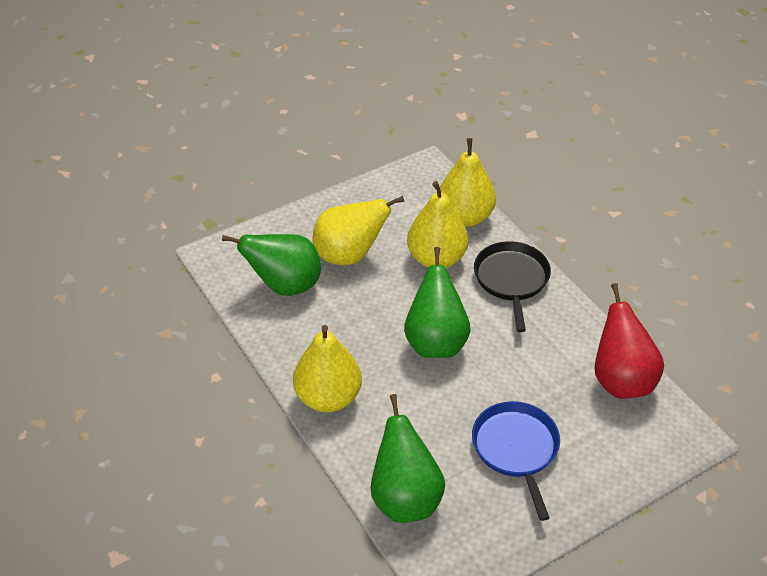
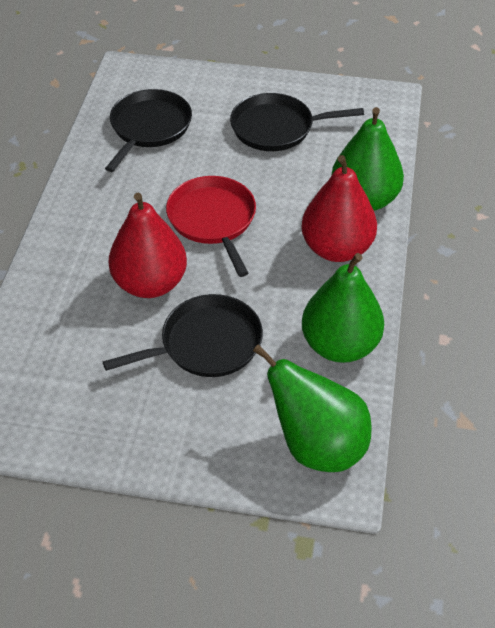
black pan: 1 -> 3
blue pan: 1 -> 0
red pan: 0 -> 1
red pear: 1 -> 2
yellow pear: 4 -> 0

